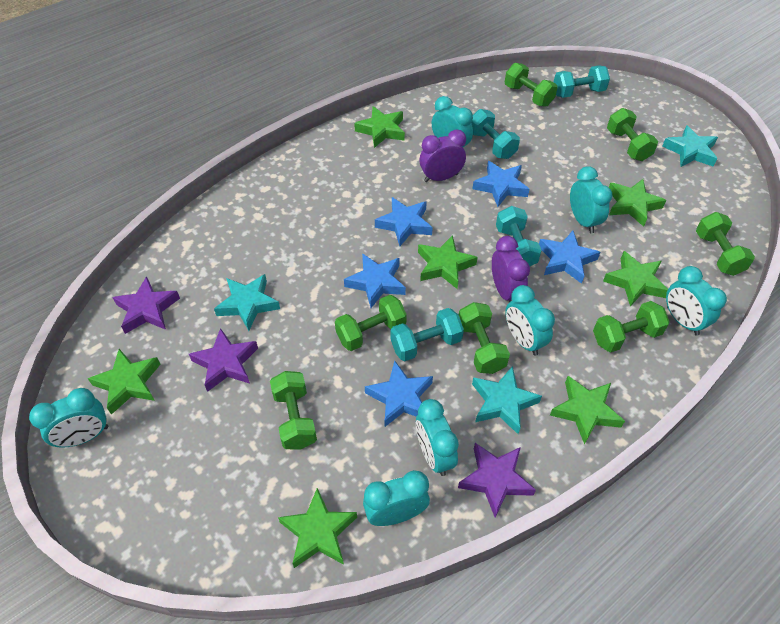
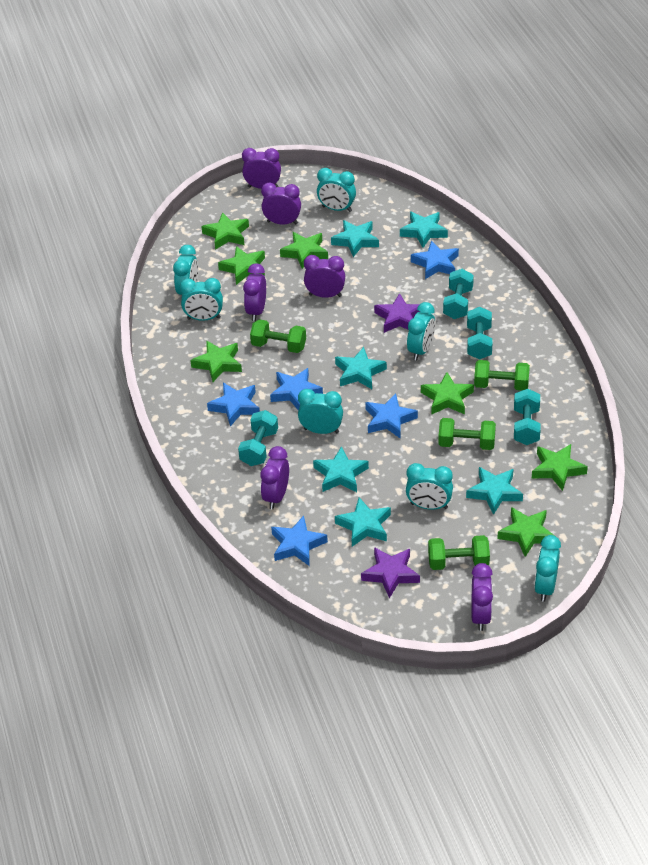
green dumbbell: 7 -> 4
purple clock: 2 -> 6
purple star: 3 -> 2
turquoise star: 3 -> 6

